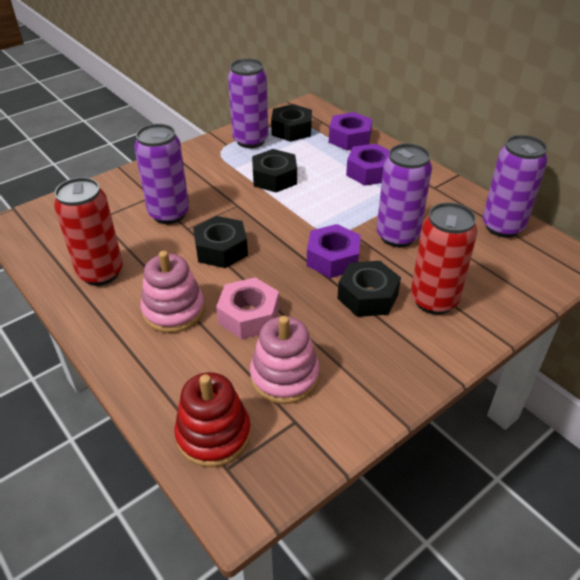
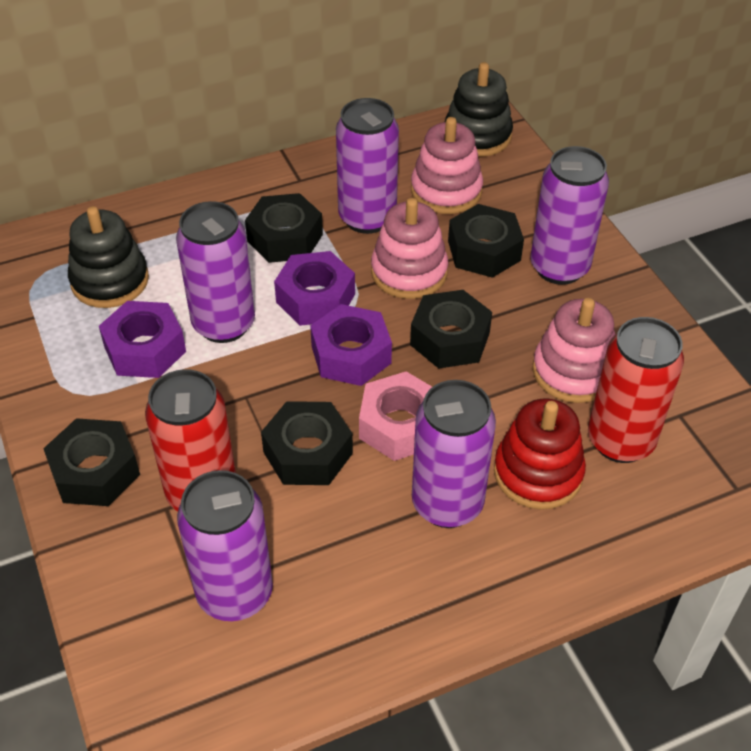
black nut: 4 -> 5
black stacking toy: 0 -> 2
pink stacking toy: 2 -> 3
purple can: 4 -> 5

